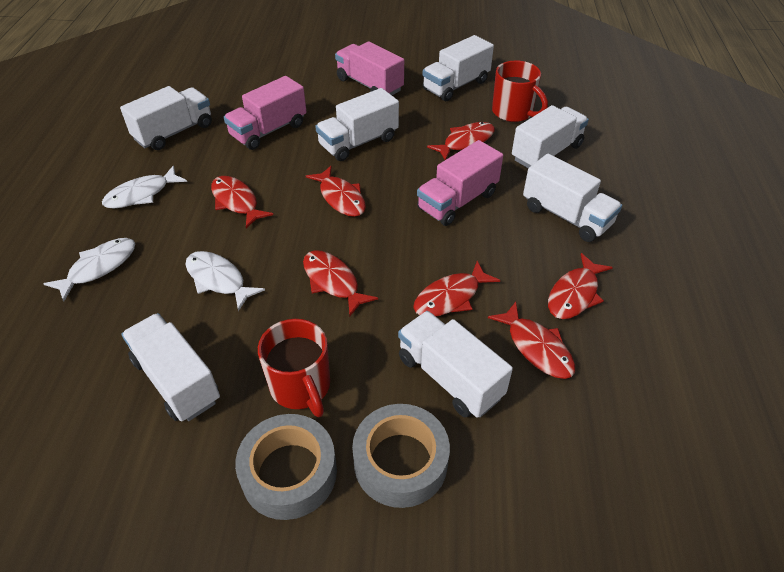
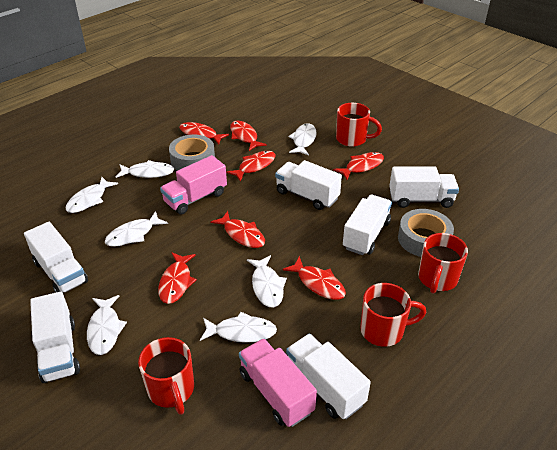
pink truck: 3 -> 2
red mug: 2 -> 4
white fish: 3 -> 7
white truck: 7 -> 6

